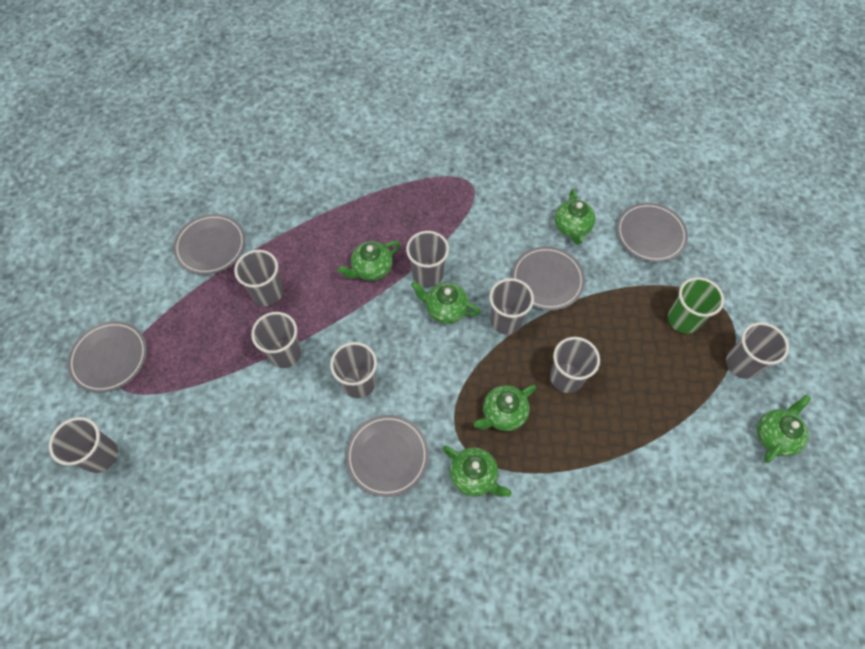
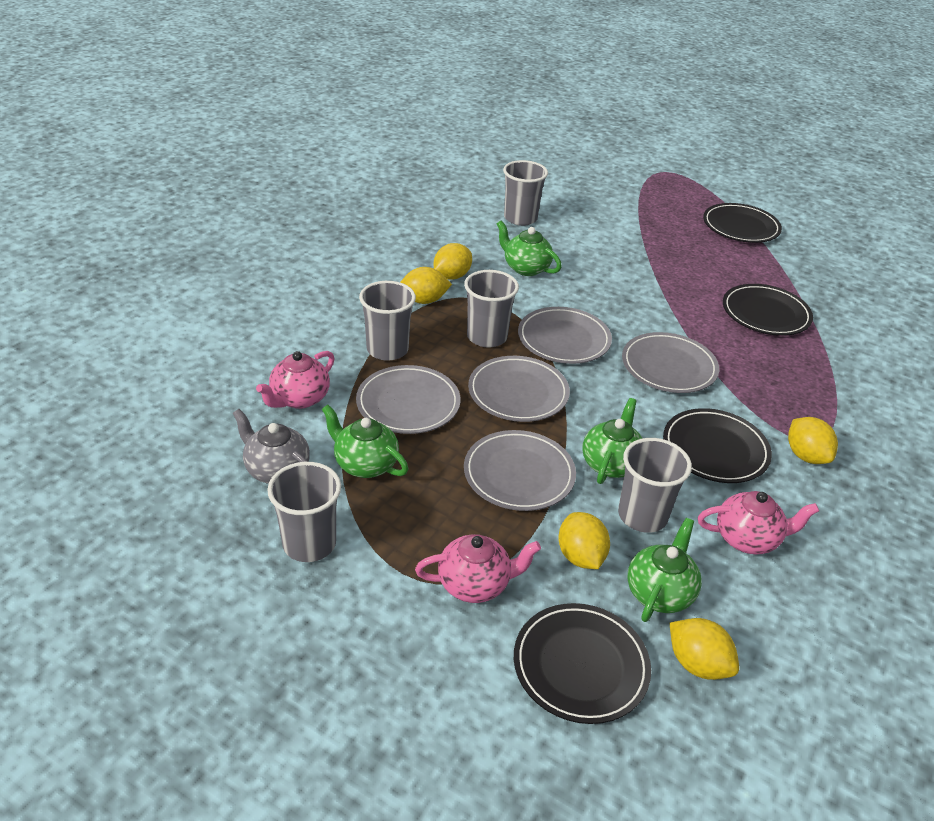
black plate: 0 -> 4
green cup: 1 -> 0
green teapot: 6 -> 4
grey cup: 8 -> 5
grey teapot: 0 -> 1
pink teapot: 0 -> 3
yellow lemon: 0 -> 5

